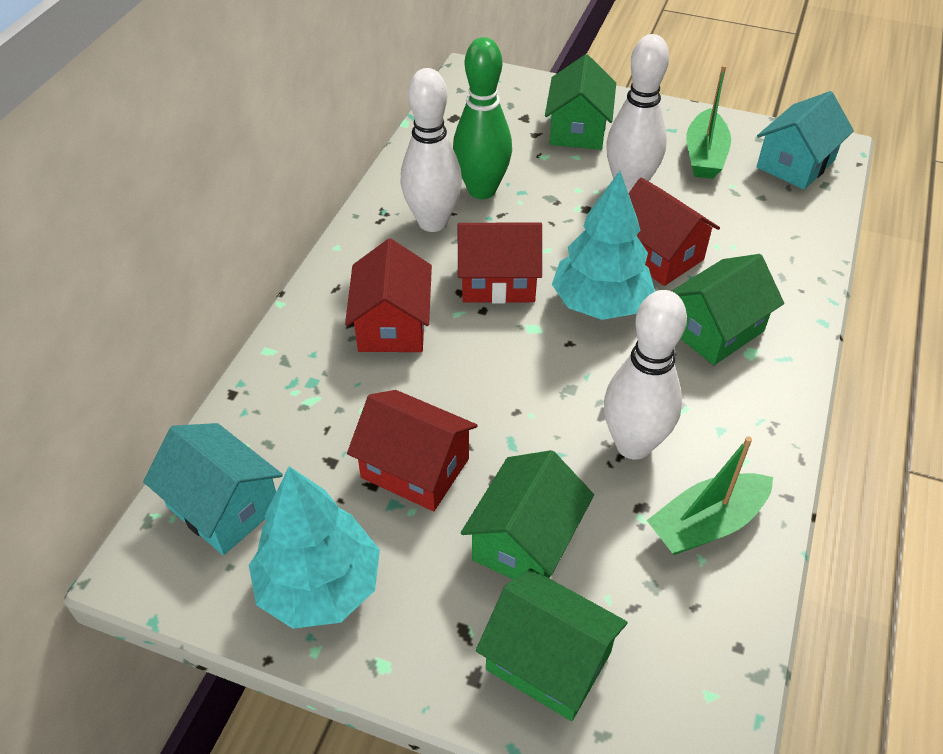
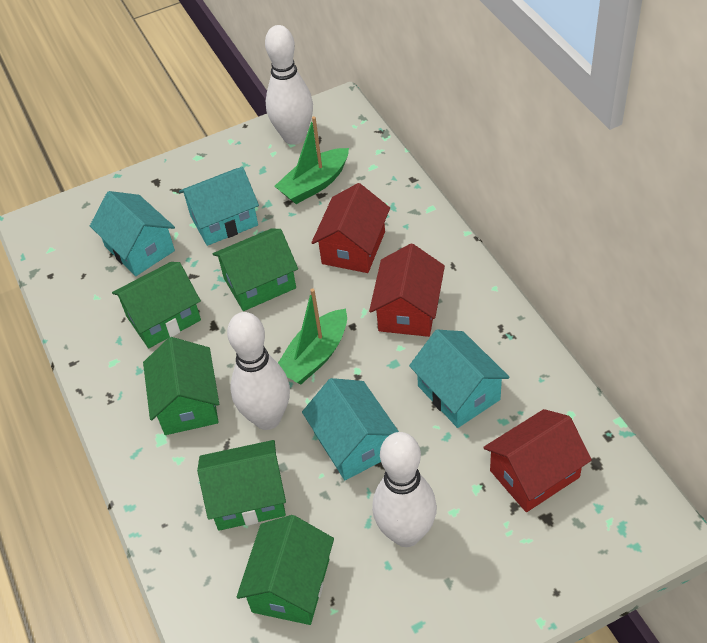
green bowling pin: 1 -> 0
green house: 4 -> 5
red house: 4 -> 3
turquoise house: 2 -> 4
turquoise tree: 2 -> 0

